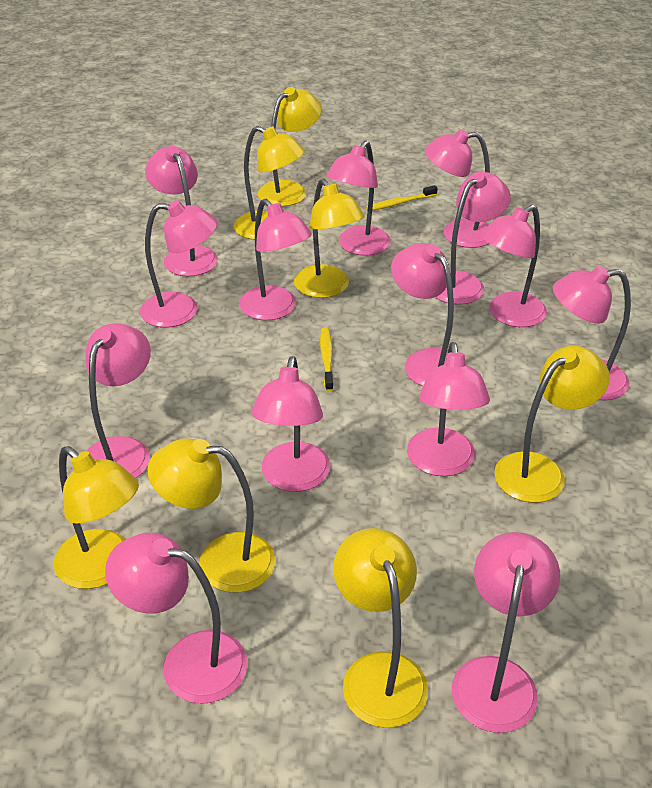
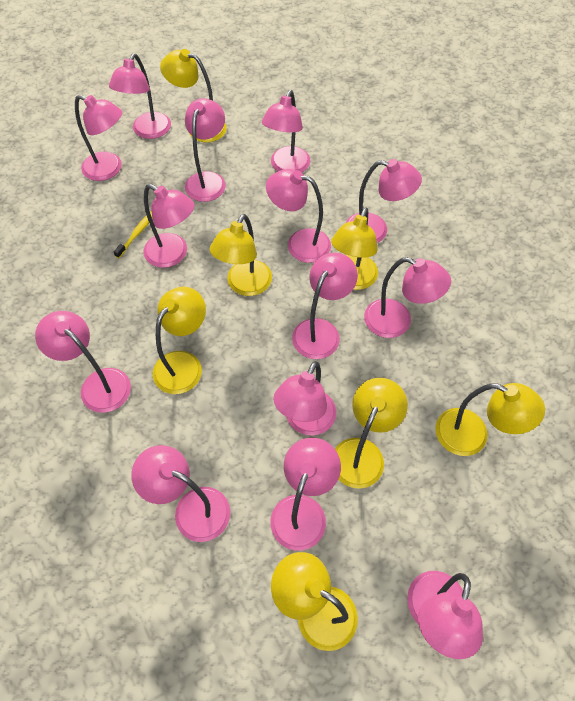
yellow toothbrush: 2 -> 1

